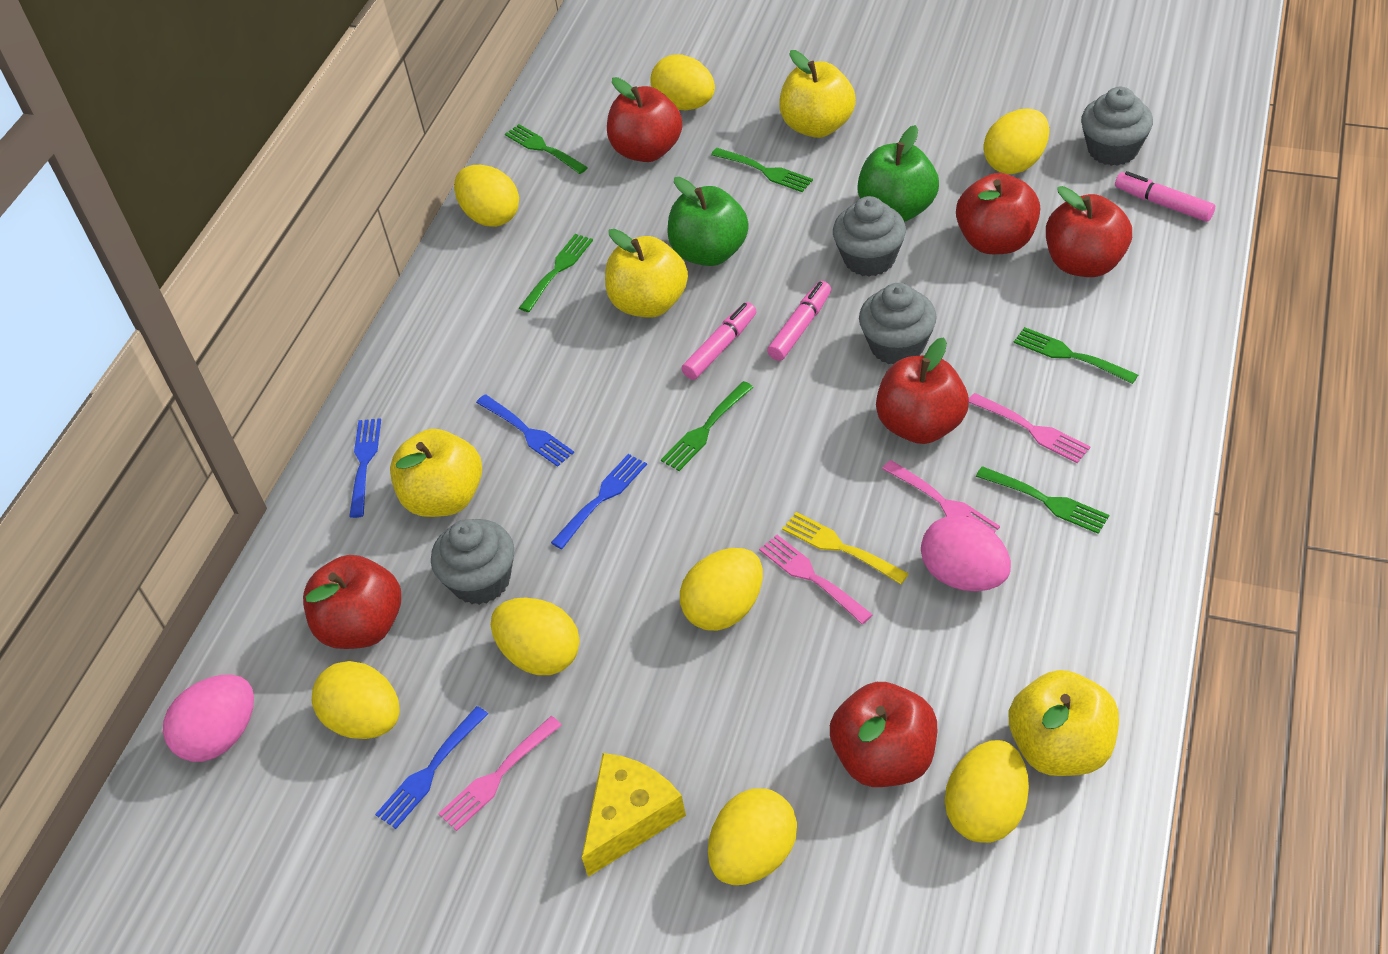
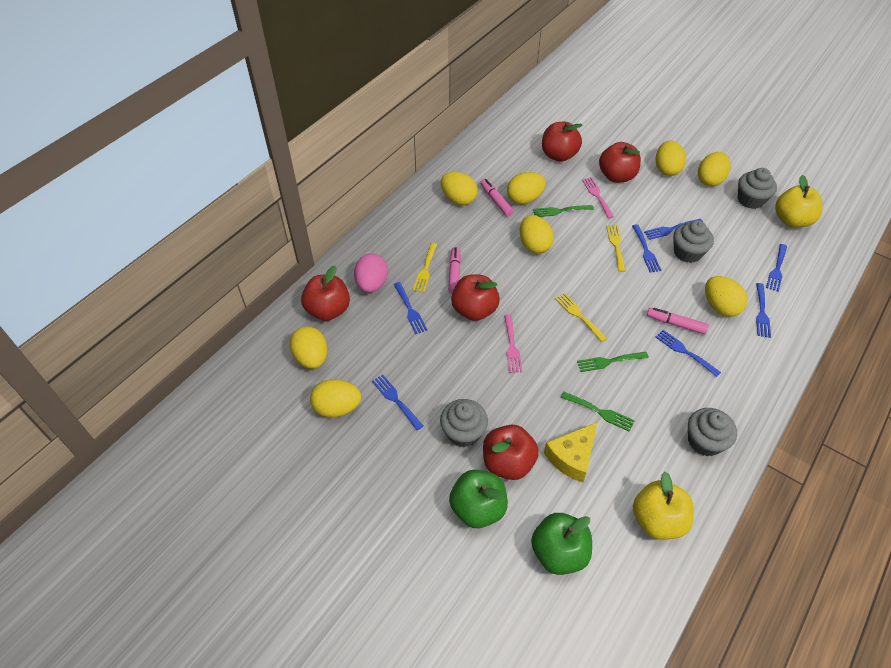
blue fork: 4 -> 7
green fork: 6 -> 3
pink egg: 2 -> 1
pink fork: 4 -> 2
red apple: 6 -> 5
yellow apple: 4 -> 2
yellow fork: 1 -> 3

